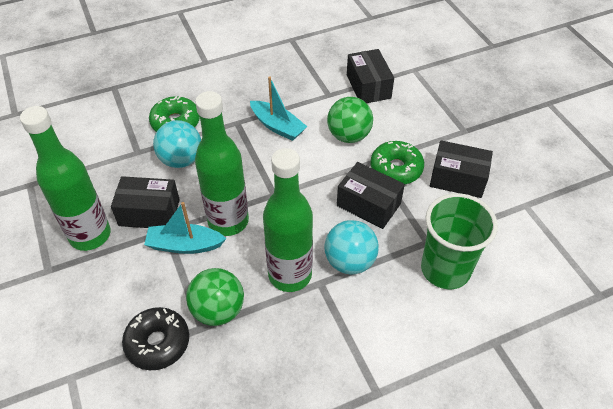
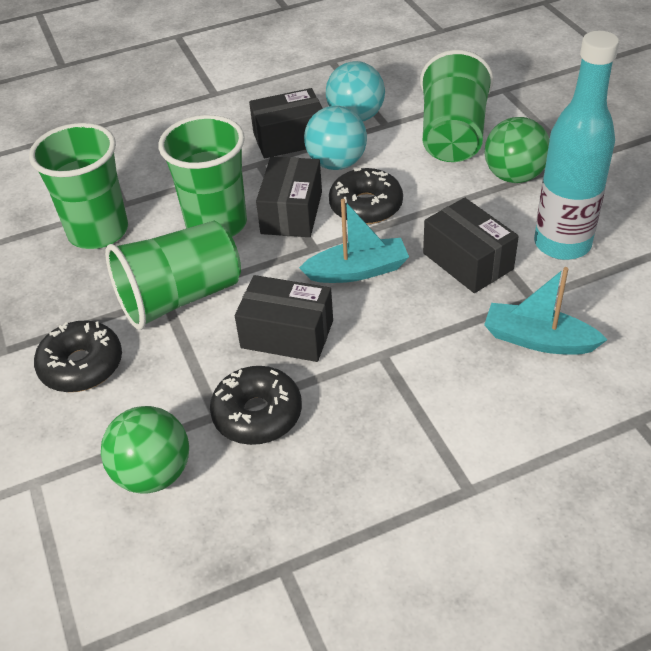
black donut: 1 -> 3
green bottle: 3 -> 0
green cup: 1 -> 4
green donut: 2 -> 0
turquoise bottle: 0 -> 1

